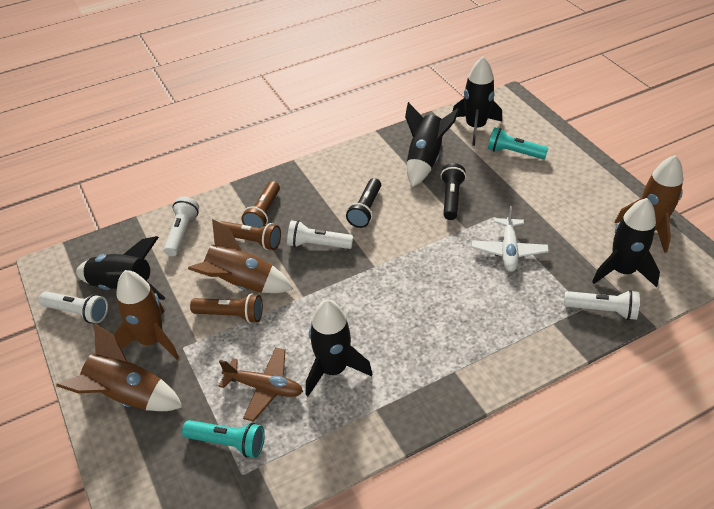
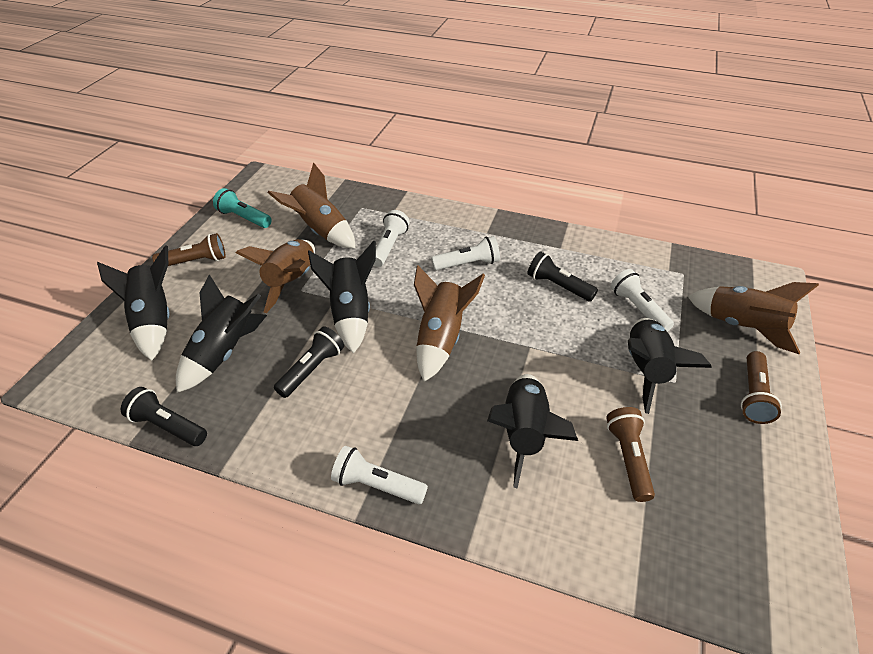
black flashlight: 2 -> 3
brown plane: 1 -> 0
turquoise flashlight: 2 -> 1
white plane: 1 -> 0

